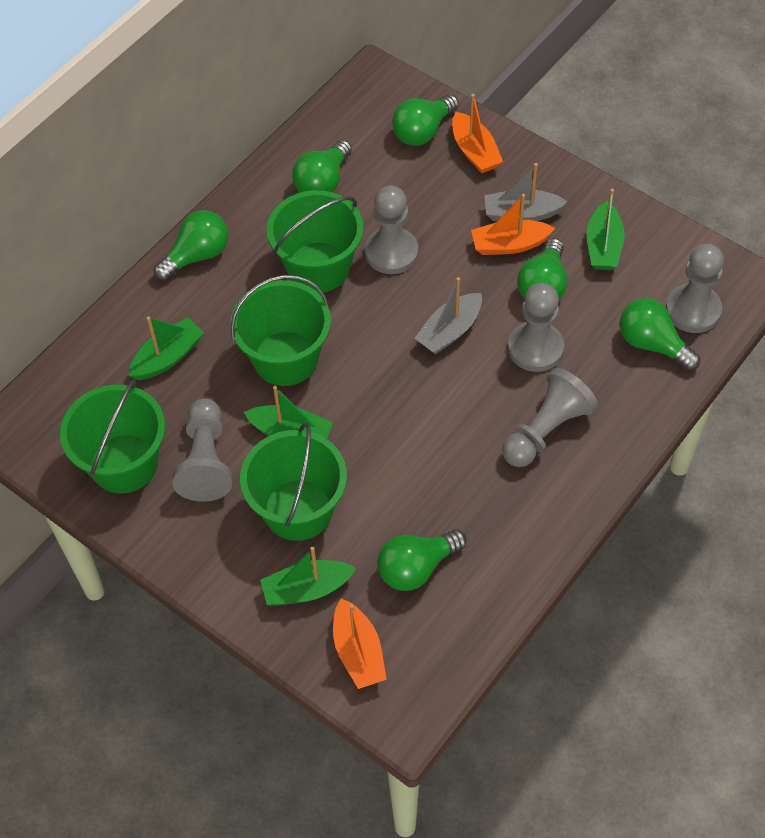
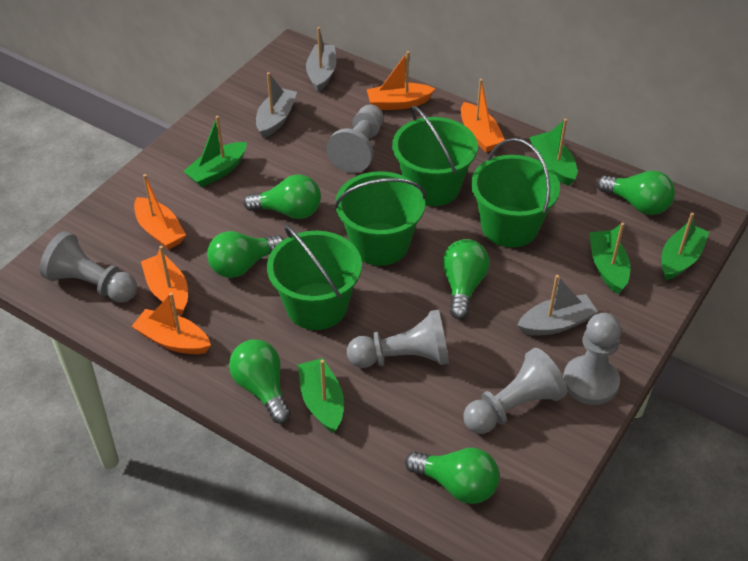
green boat: 4 -> 5
grey boat: 2 -> 3
orange boat: 3 -> 5

